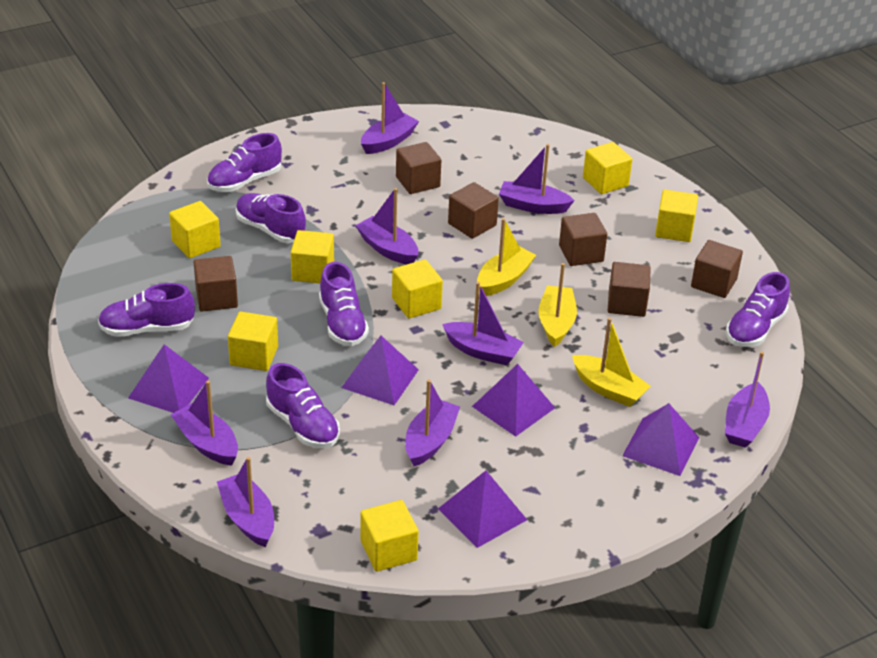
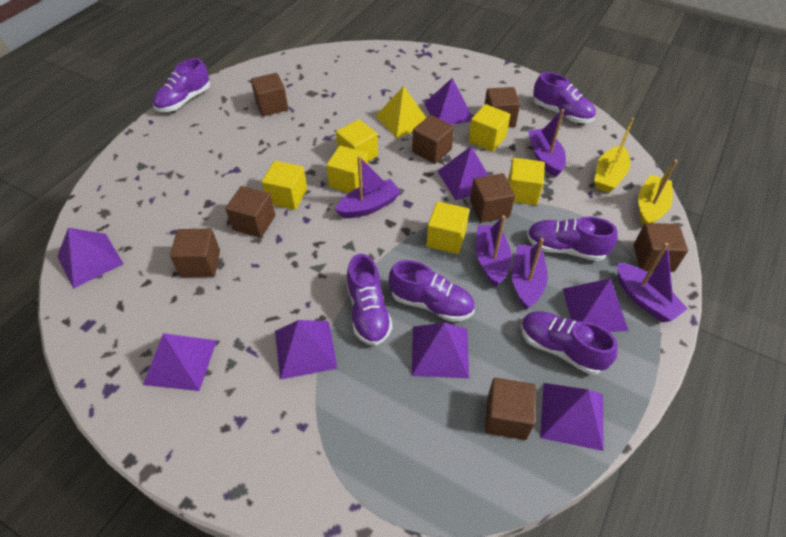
brown cube: 6 -> 8
purple boat: 8 -> 5
purple pyramid: 5 -> 8
yellow boat: 3 -> 2
yellow cube: 7 -> 6
yellow pyramid: 0 -> 1

